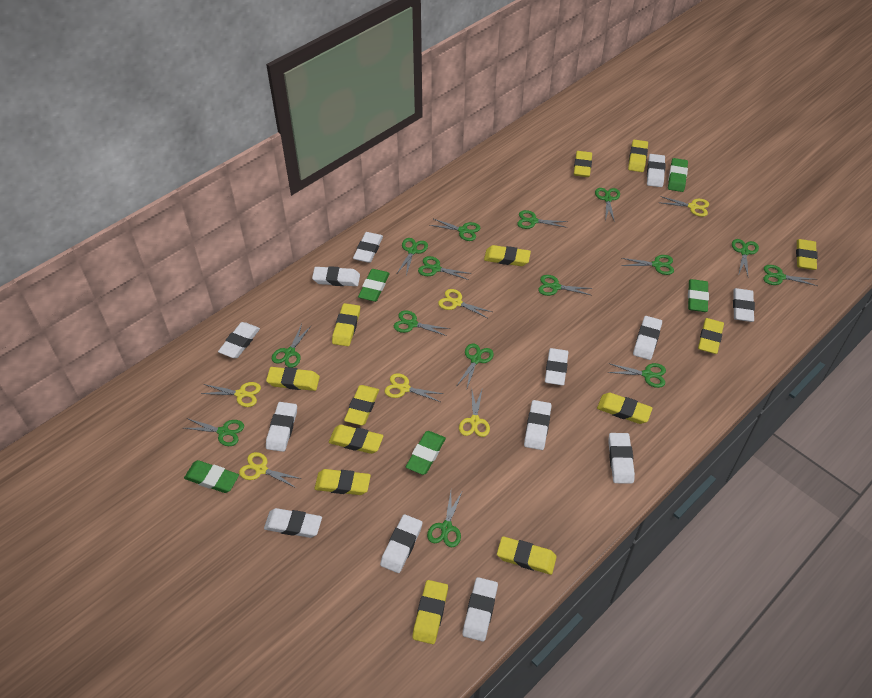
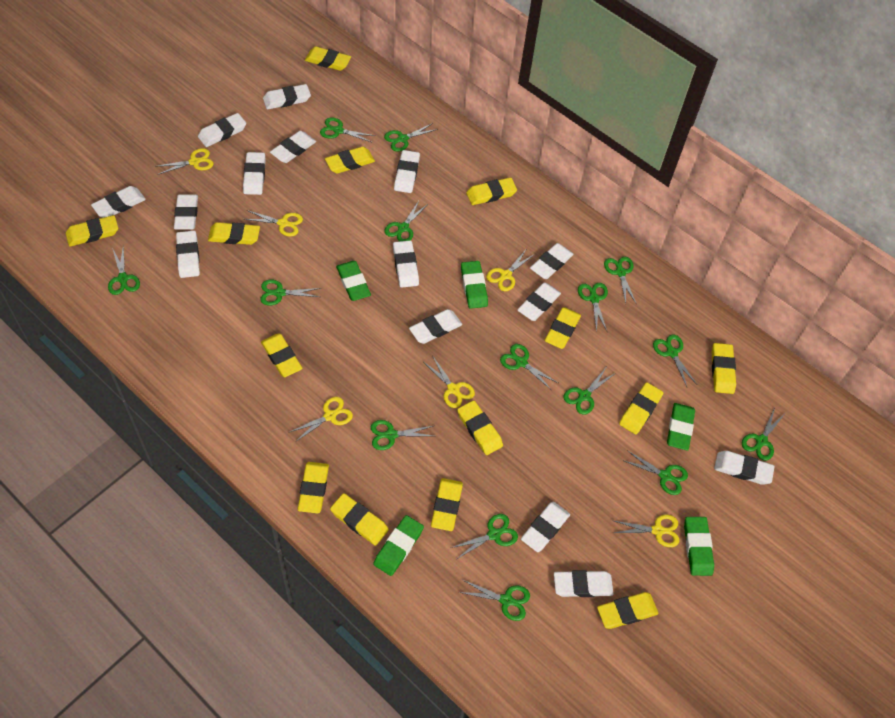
white eraser: 13 -> 15
yellow eraser: 13 -> 14

